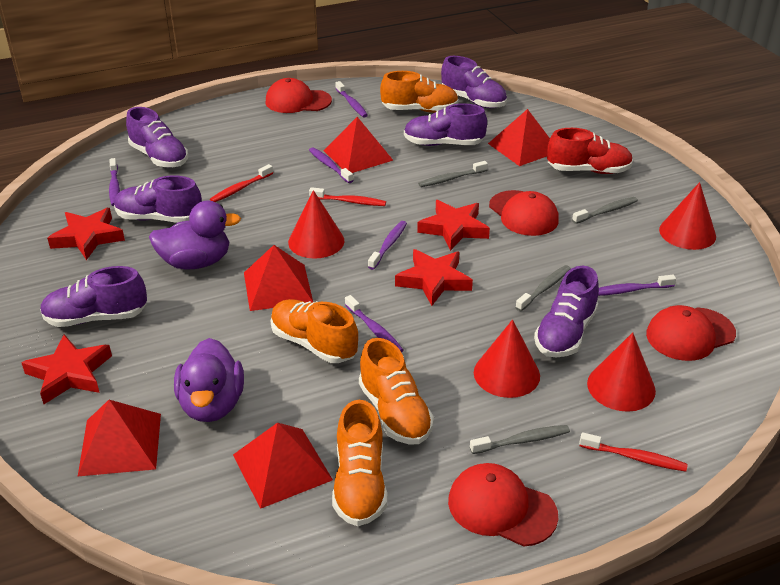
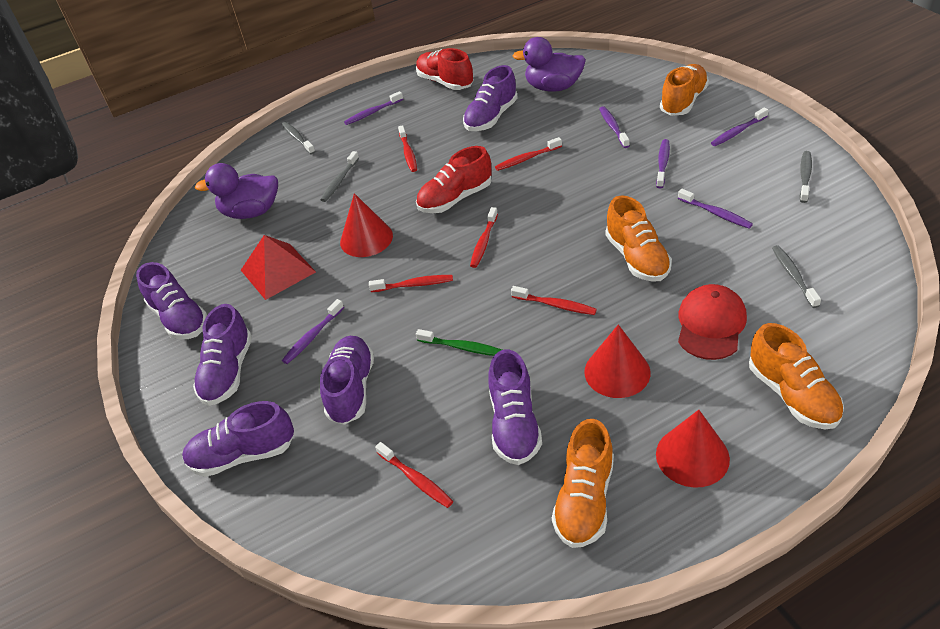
green toothbrush: 0 -> 1
red cap: 4 -> 1
red cone: 4 -> 3
red pyramid: 5 -> 1
red shoe: 1 -> 2
red star: 4 -> 0
red toothbrush: 3 -> 6

